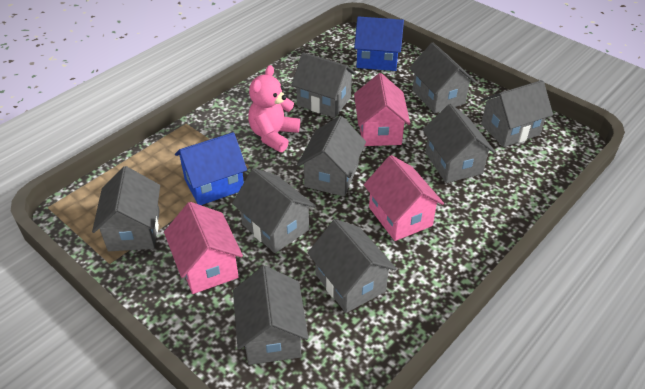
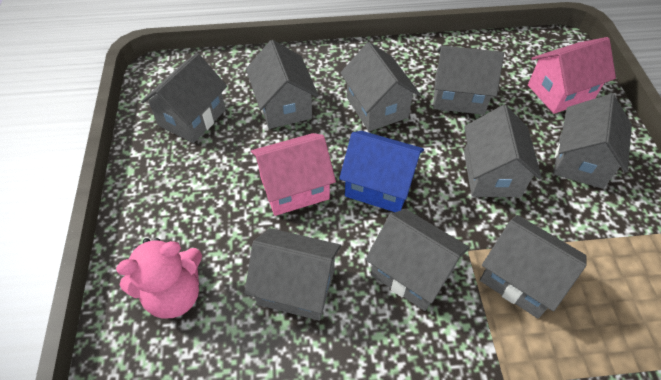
blue house: 2 -> 1
pink house: 3 -> 2

